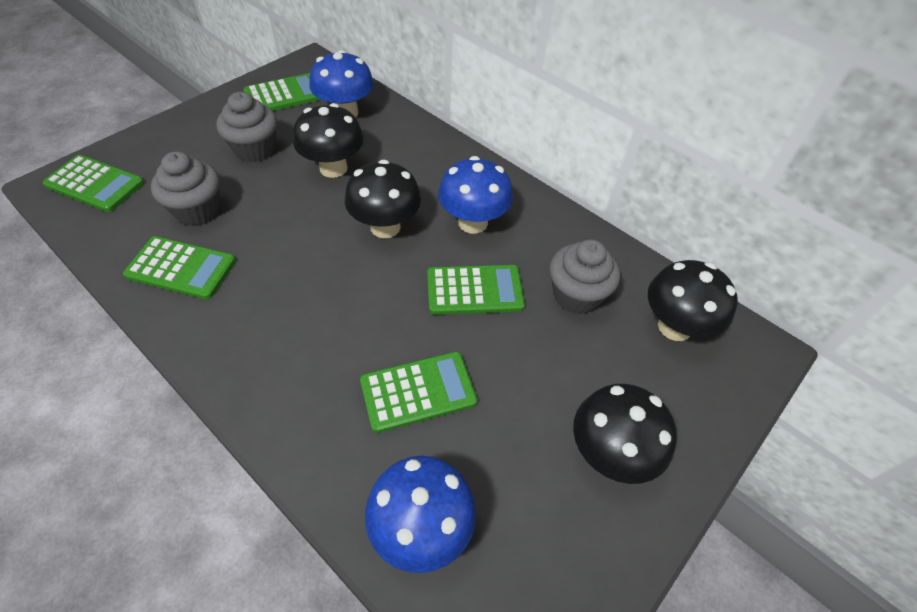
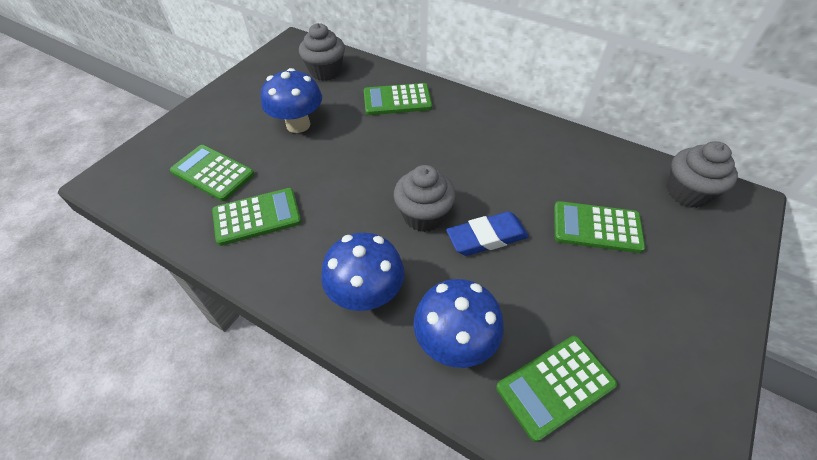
black mushroom: 4 -> 0
blue eraser: 0 -> 1

